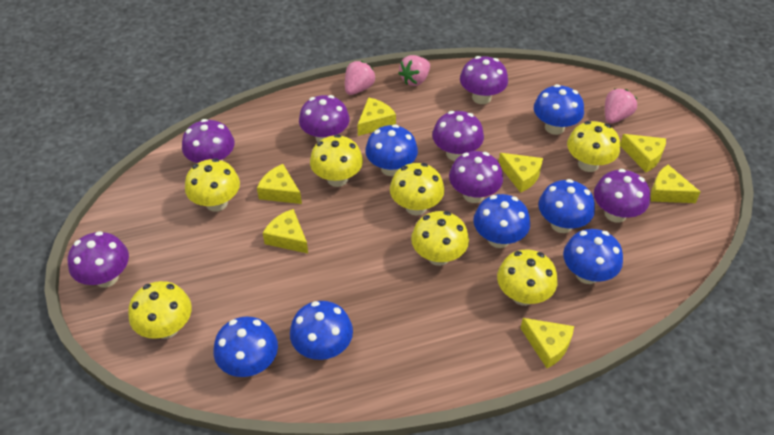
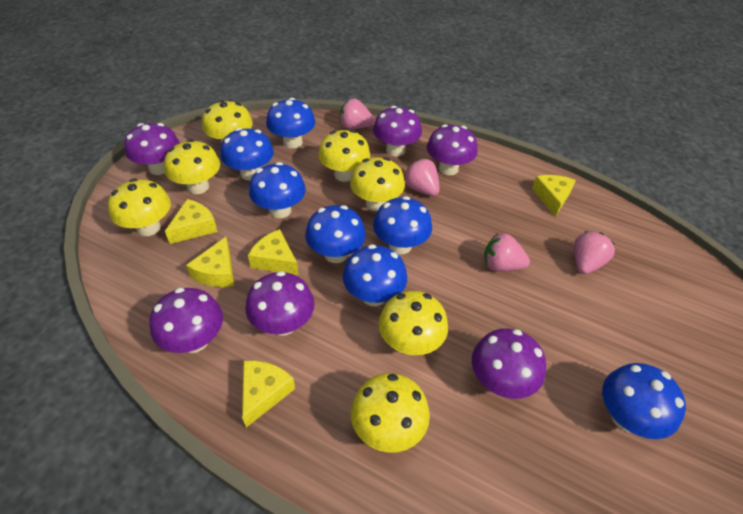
pink strawberry: 3 -> 4
purple mushroom: 7 -> 6
yellow cheese: 7 -> 5

